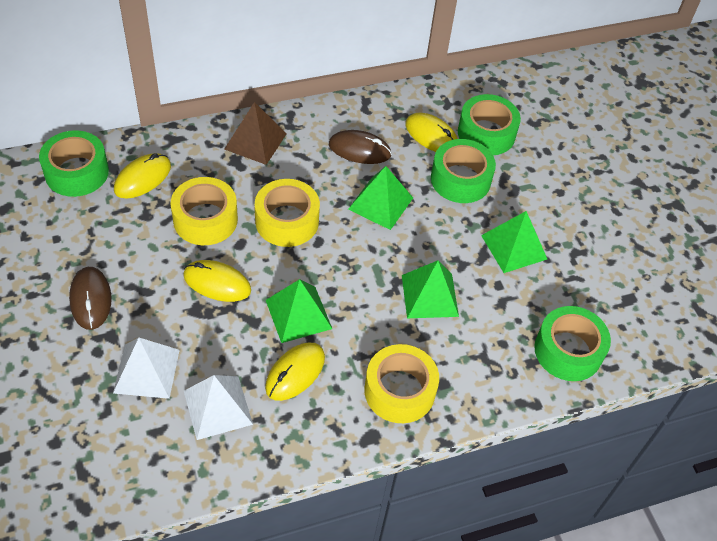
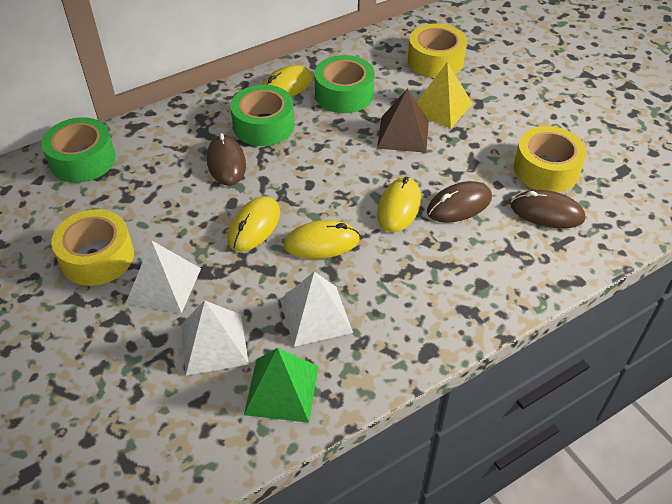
brown mouse: 2 -> 3
green pyramid: 4 -> 1
green tape: 4 -> 3
white pyramid: 2 -> 3
yellow pyramid: 0 -> 1

